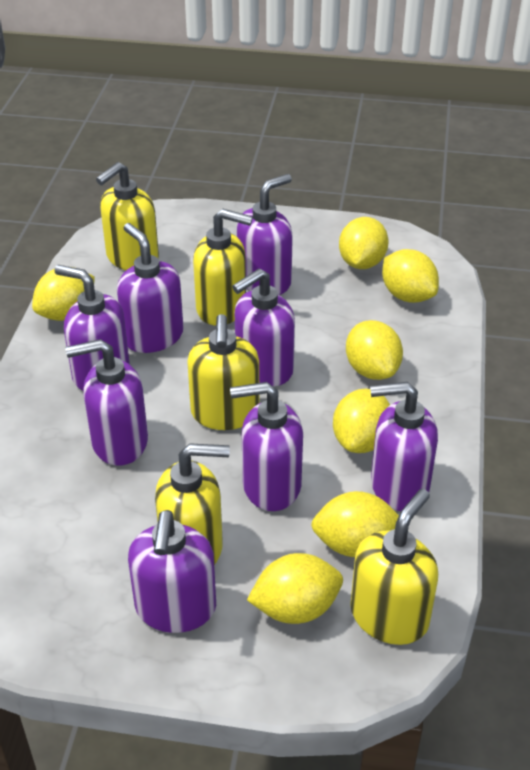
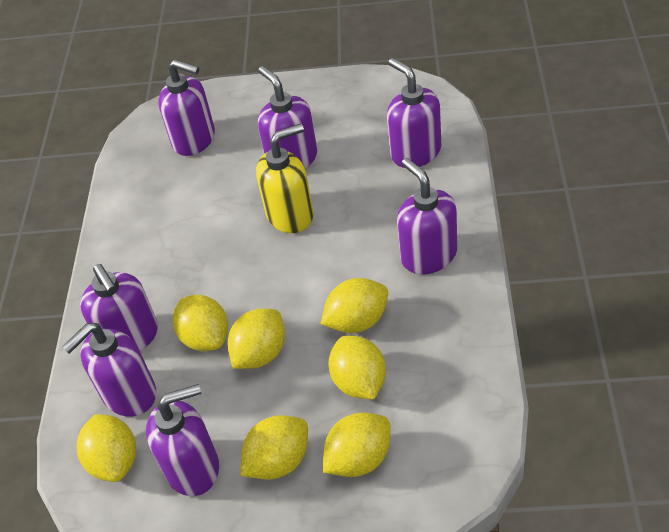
purple soap dispenser: 8 -> 7
yellow soap dispenser: 5 -> 1

